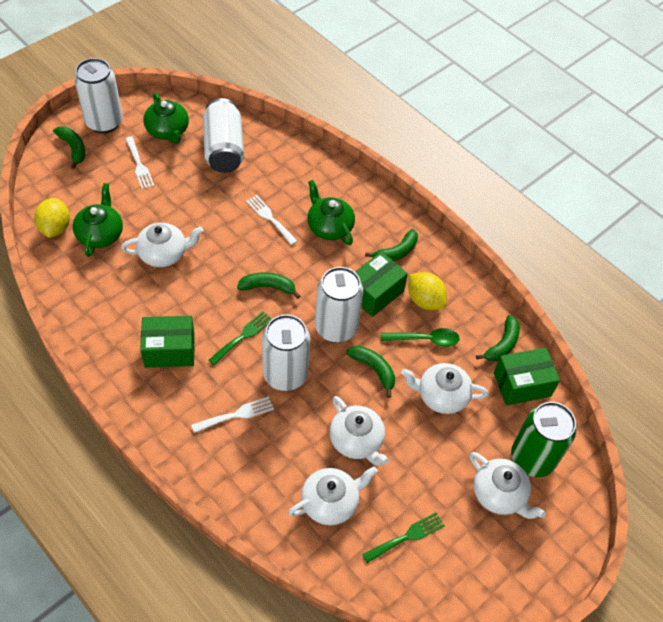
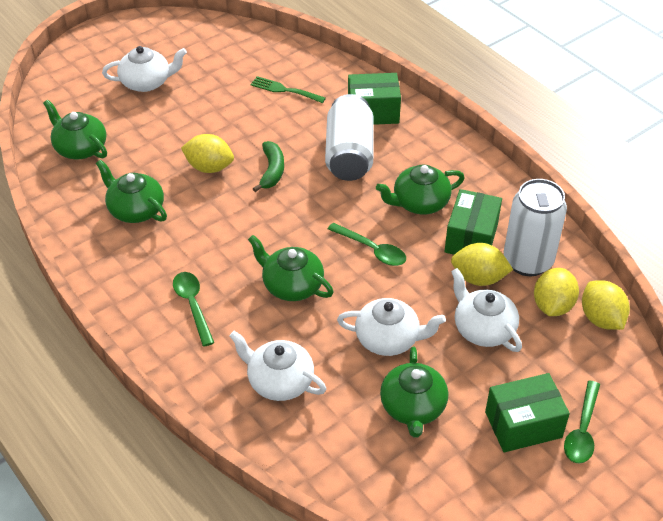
green banana: 5 -> 1
green can: 1 -> 0
green fork: 2 -> 1
green spoon: 1 -> 3
green teapot: 3 -> 5
white can: 4 -> 2
white fork: 3 -> 0
white teapot: 5 -> 4
yellow lemon: 2 -> 4

